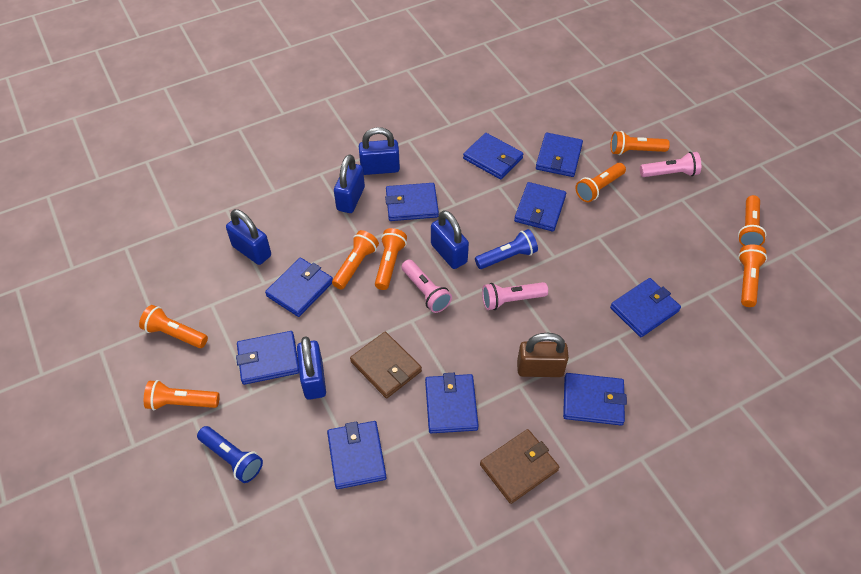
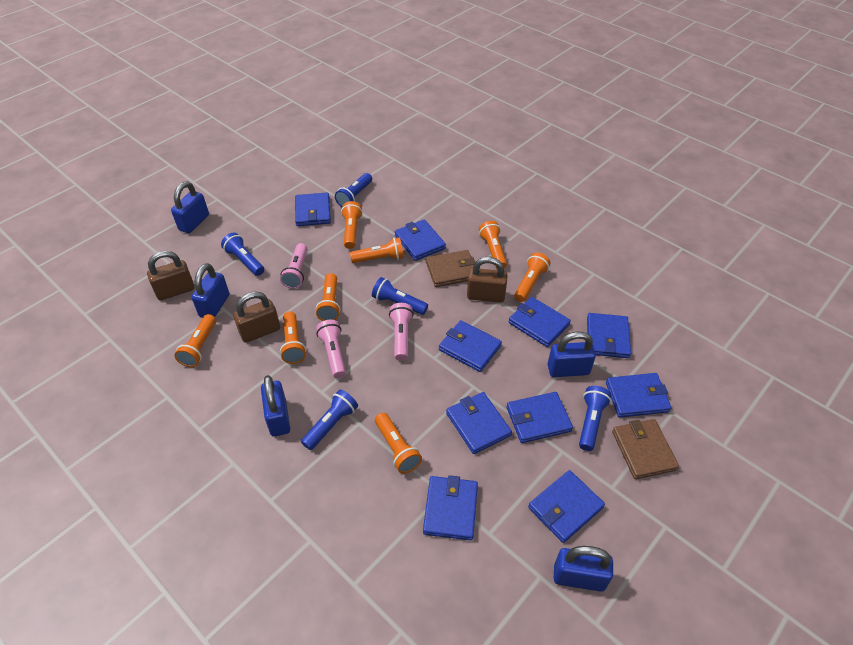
blue flashlight: 2 -> 5
brown padlock: 1 -> 3

